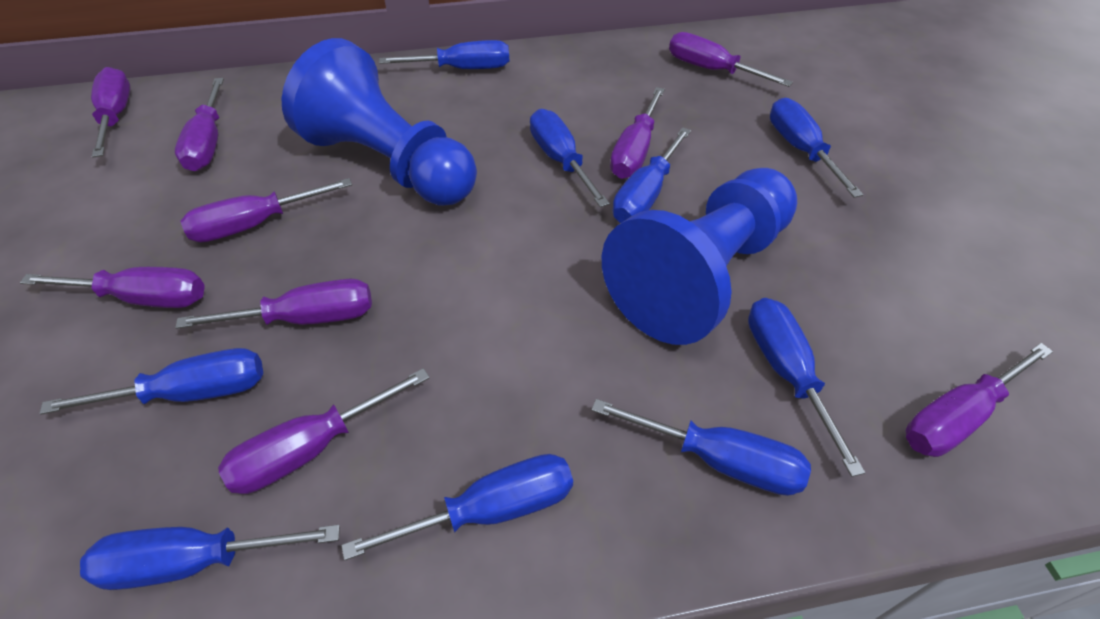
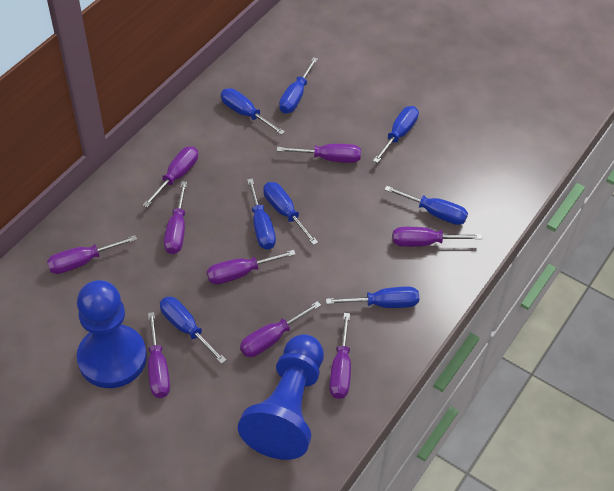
blue screwdriver: 9 -> 8

